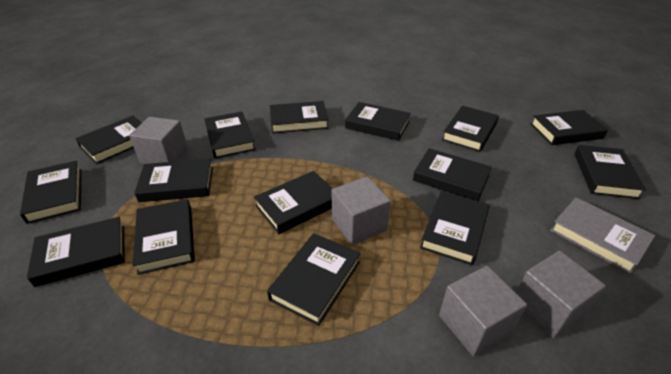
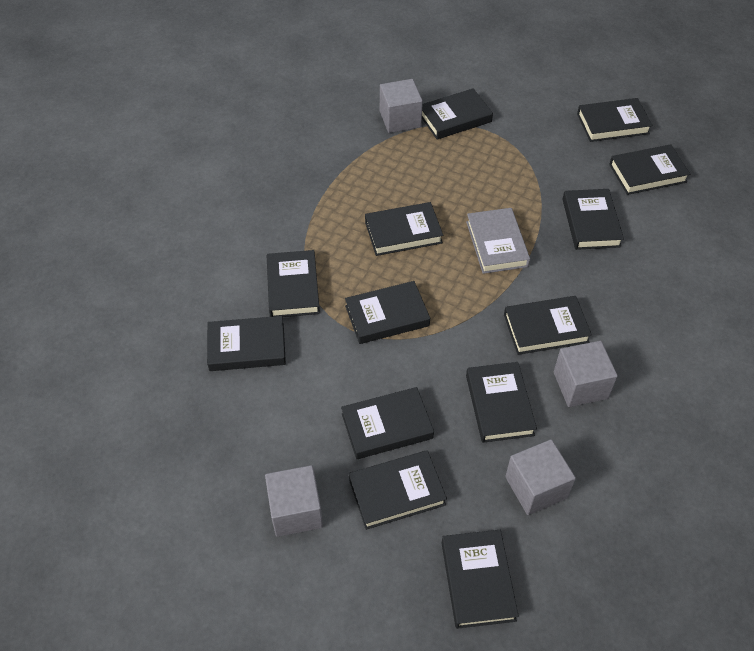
black book: 15 -> 13

